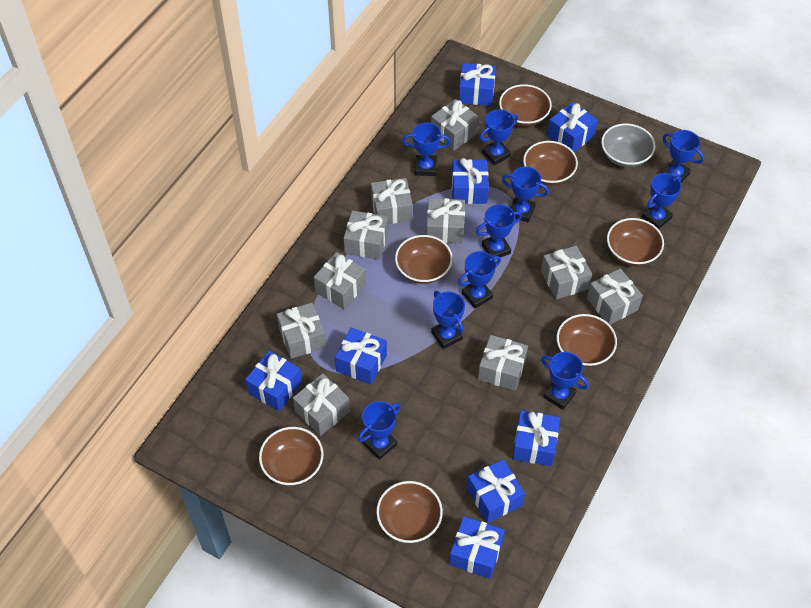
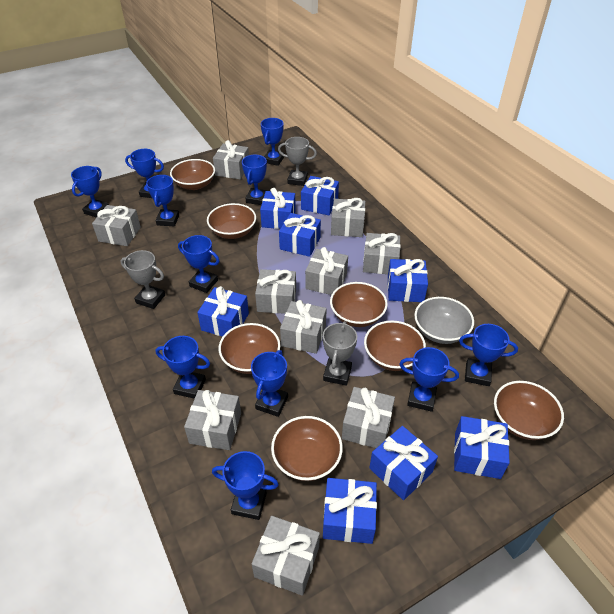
blue trophy: 10 -> 11
grey trophy: 0 -> 3

